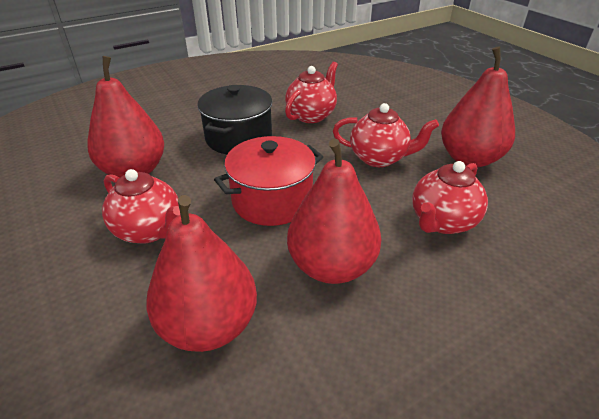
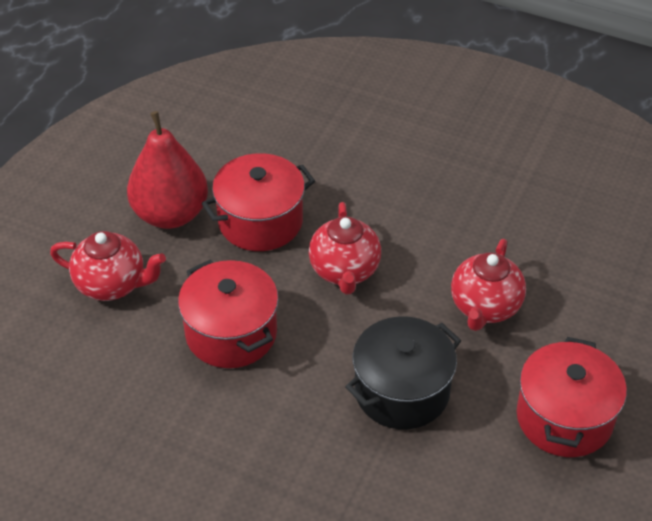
red pear: 4 -> 1
red pot: 1 -> 3
red teapot: 4 -> 3

